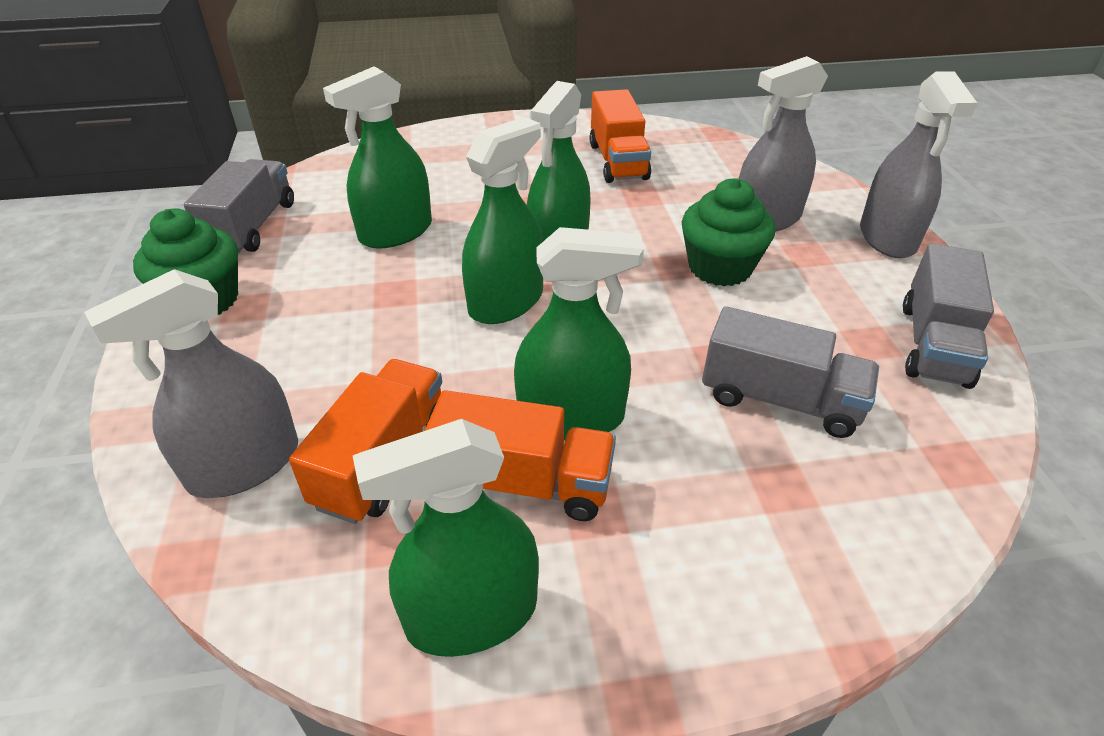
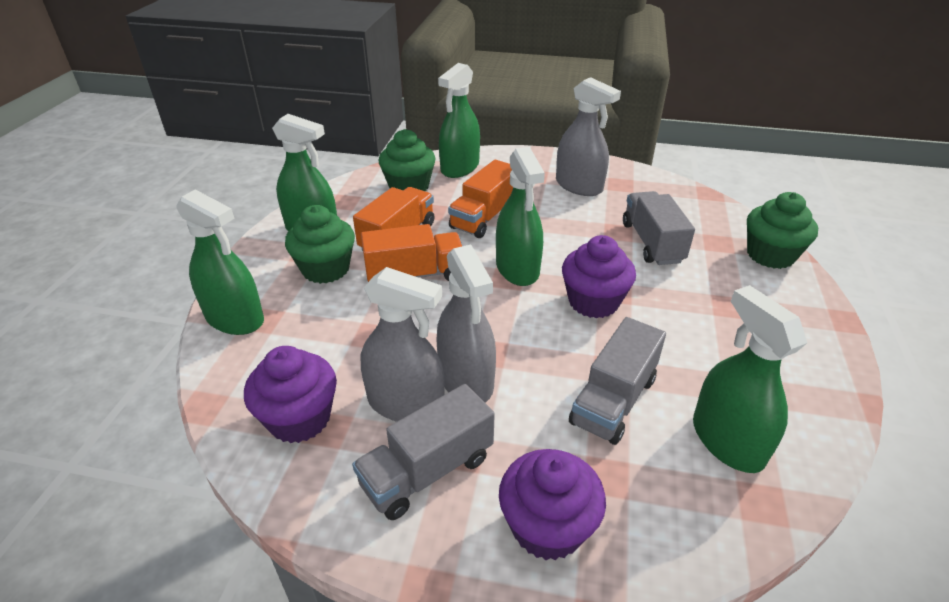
green cupcake: 2 -> 3
purple cupcake: 0 -> 3

